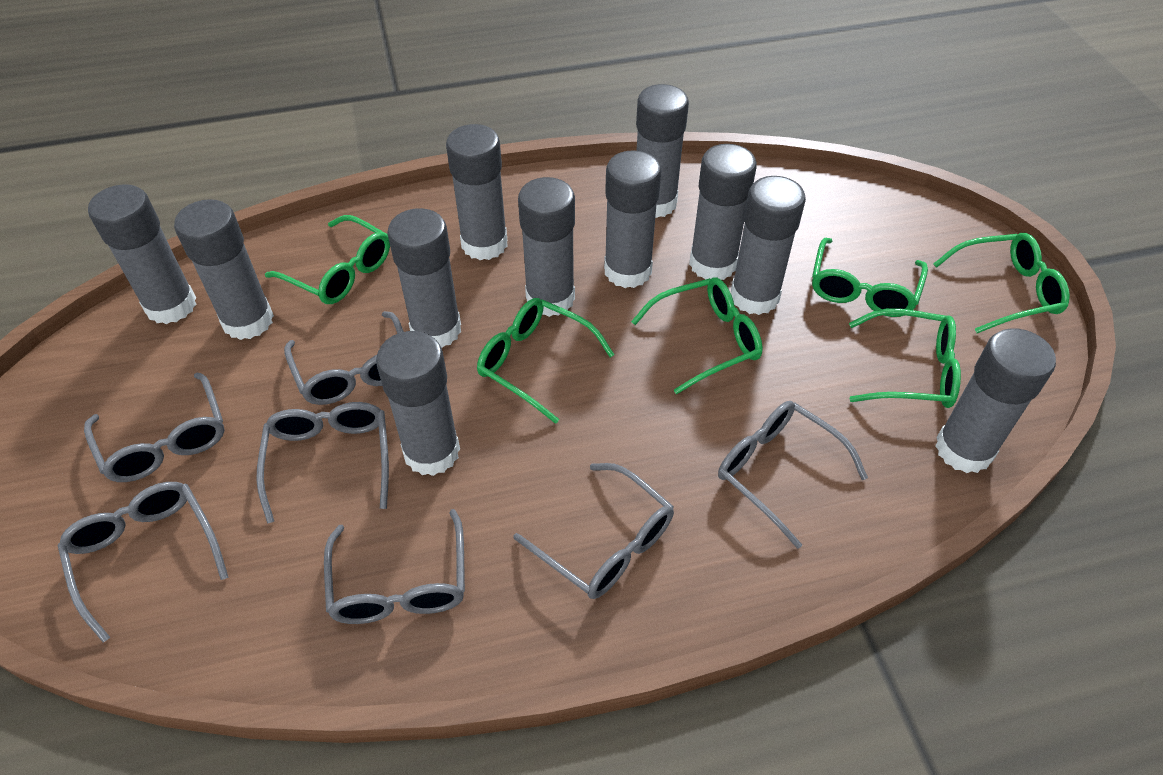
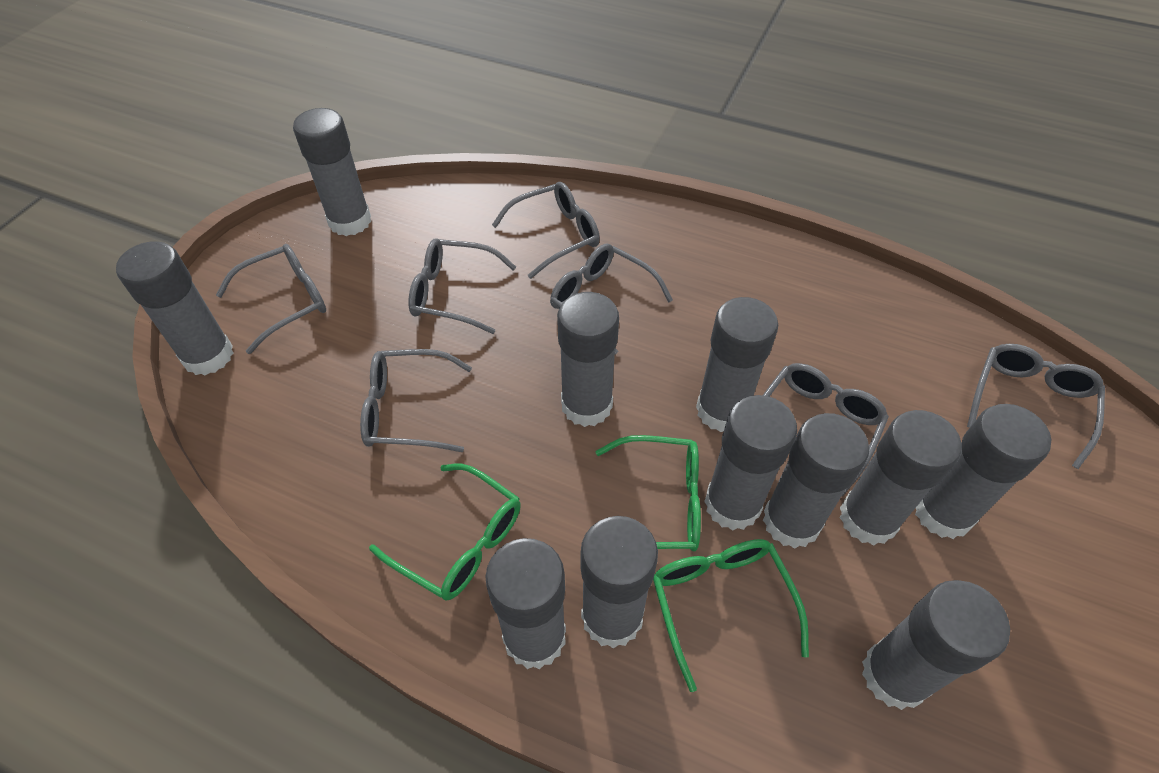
green glasses: 6 -> 3

